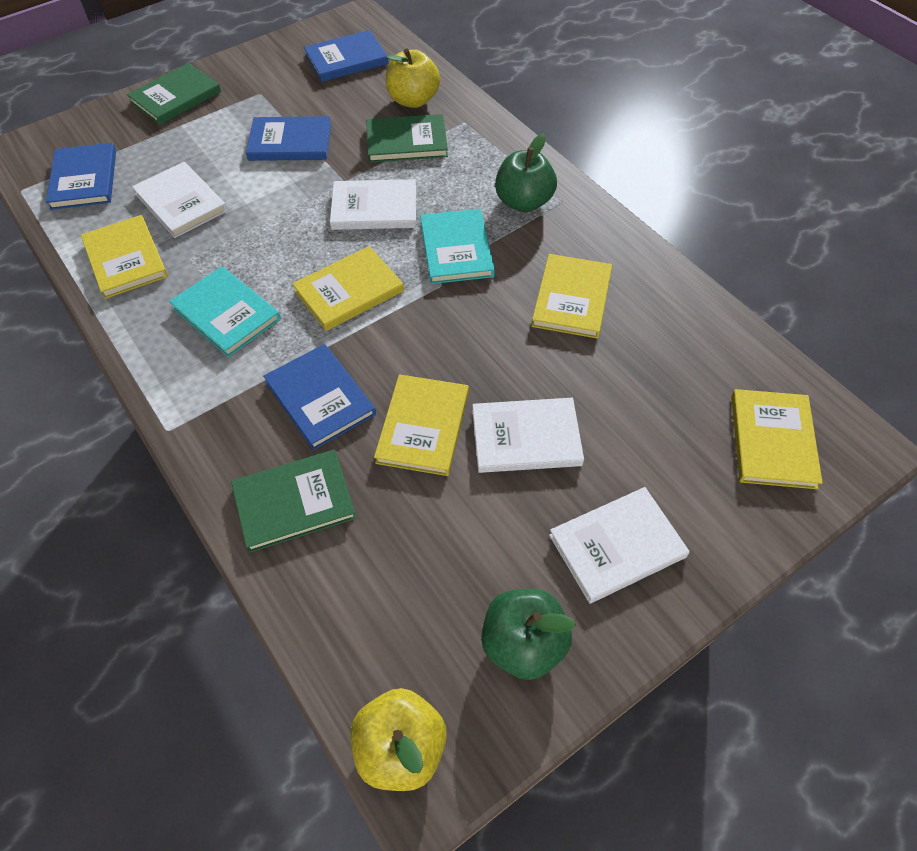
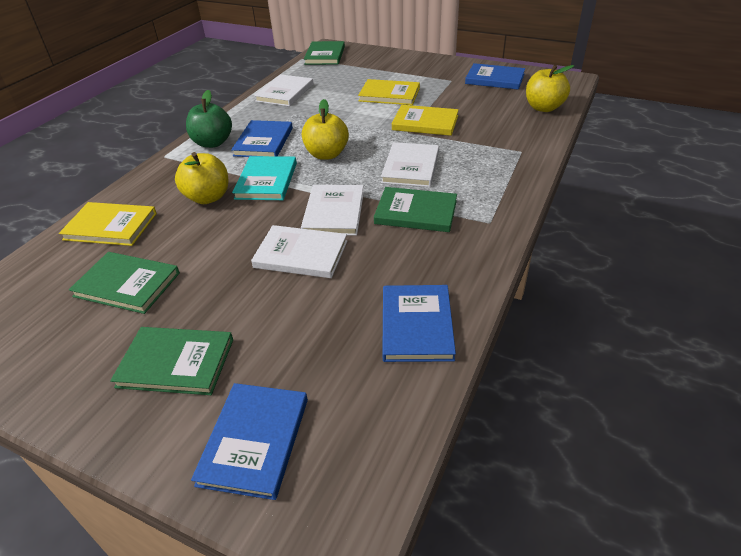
green apple: 2 -> 1
green book: 3 -> 4
turquoise book: 2 -> 1
yellow apple: 2 -> 3
yellow book: 5 -> 3

